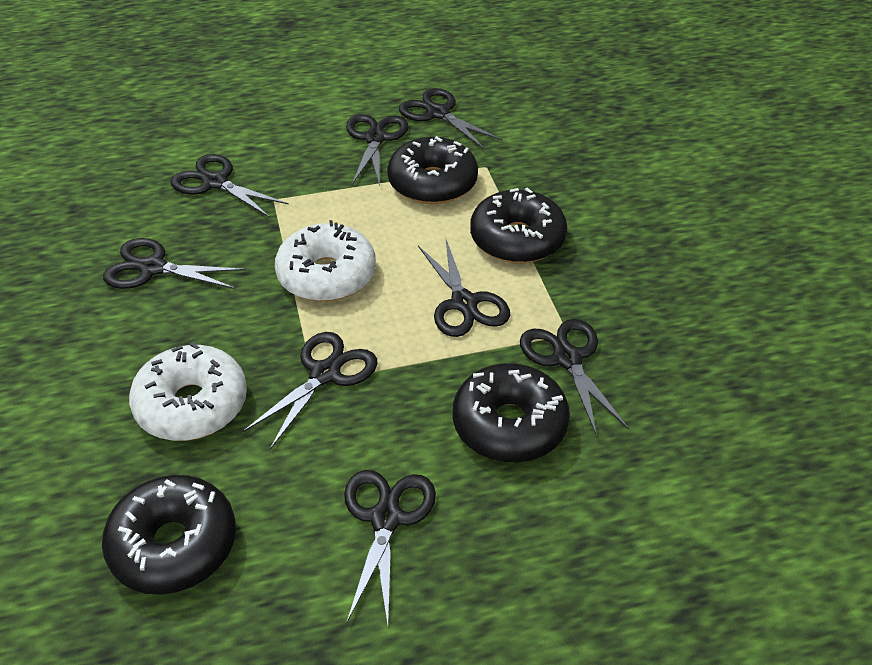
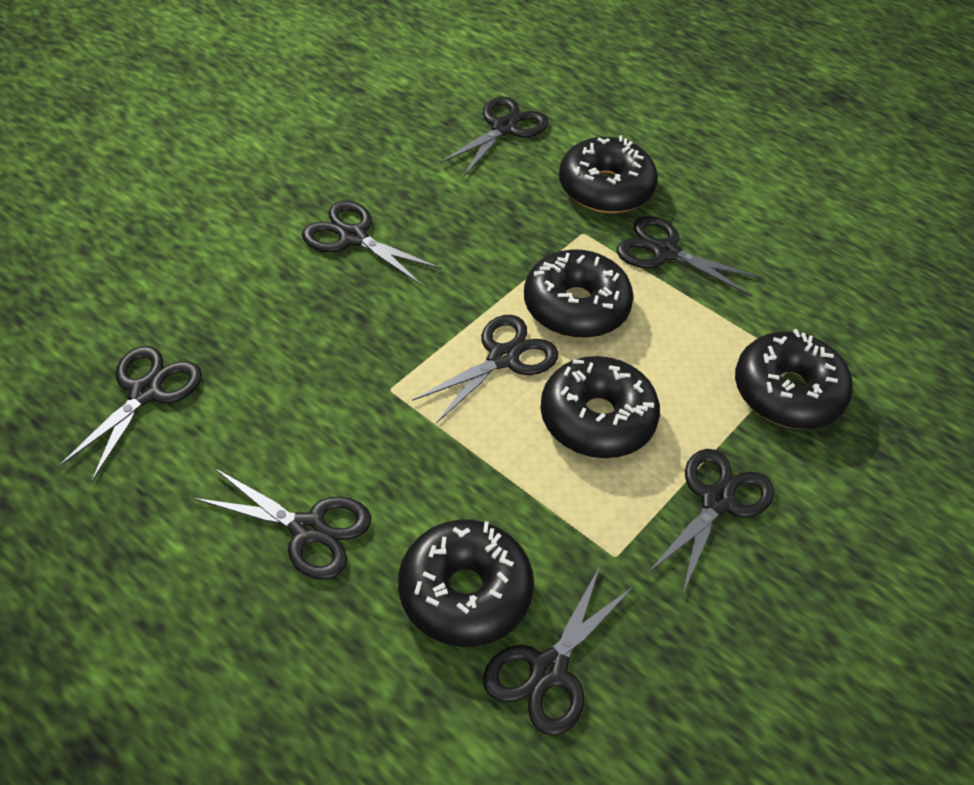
black donut: 4 -> 5
white donut: 2 -> 0

